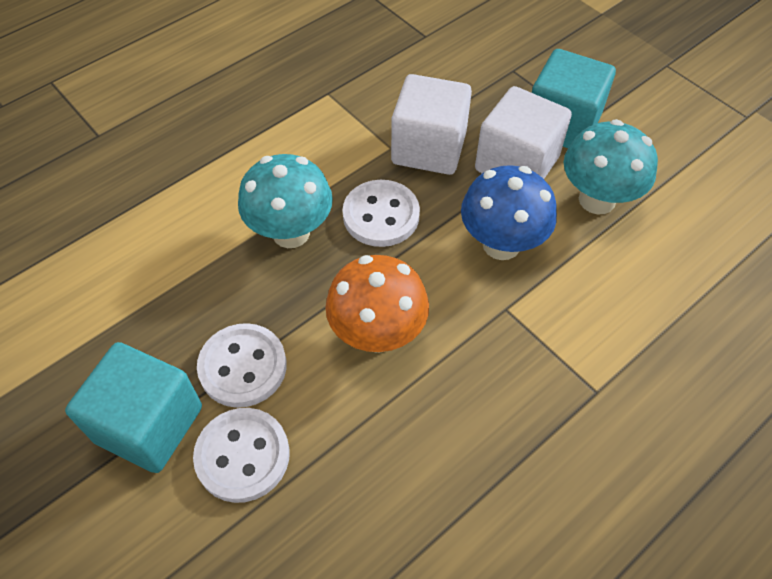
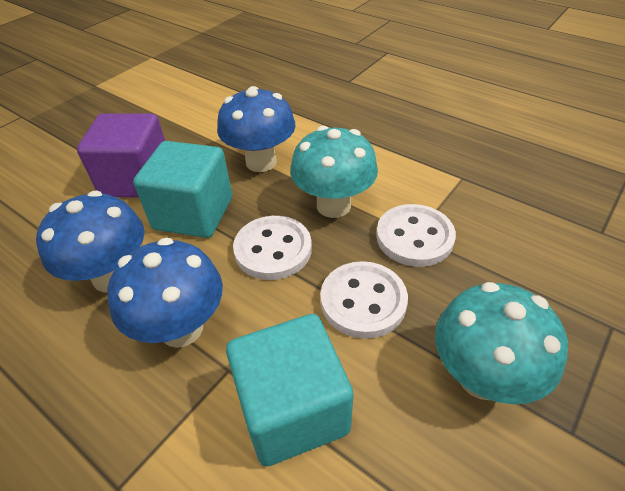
blue mushroom: 1 -> 3
orange mushroom: 1 -> 0
purple cube: 0 -> 1
white cube: 2 -> 0

